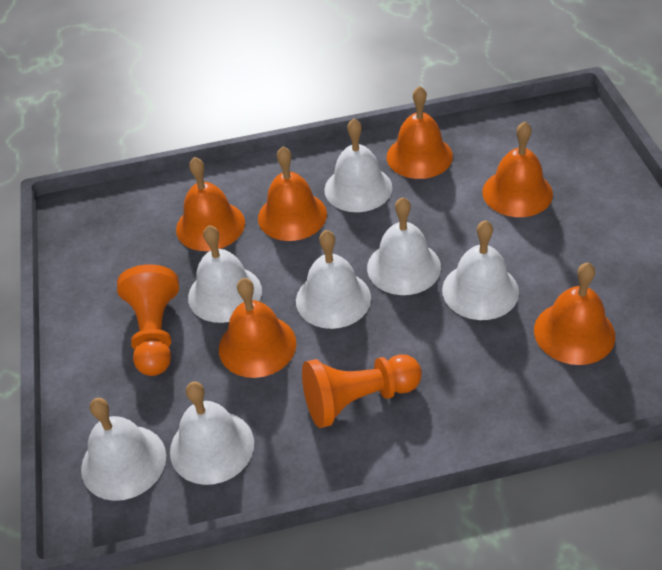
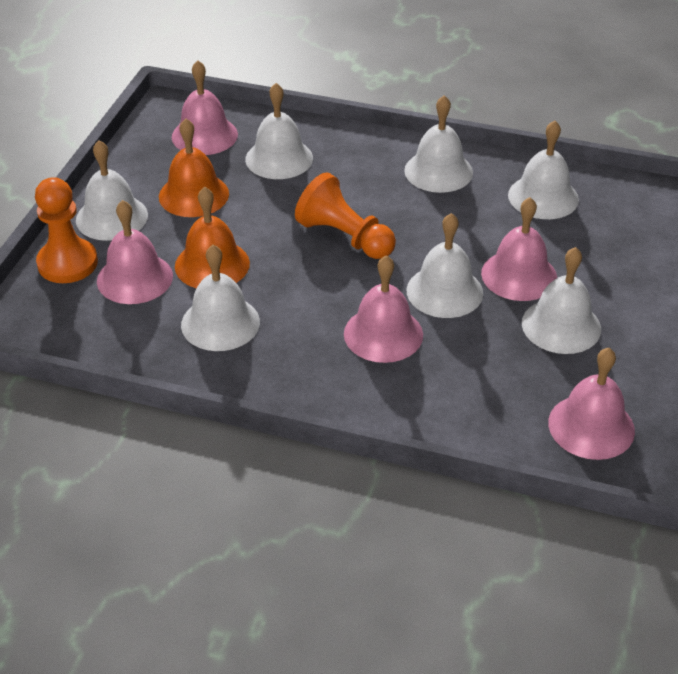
orange bell: 6 -> 2
pink bell: 0 -> 5

